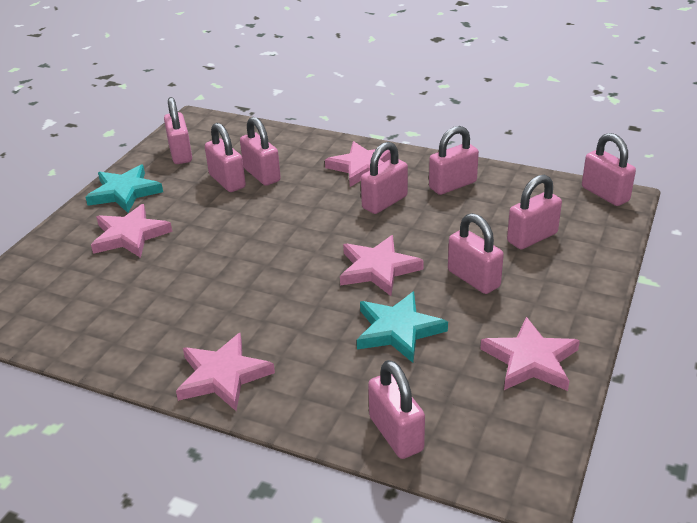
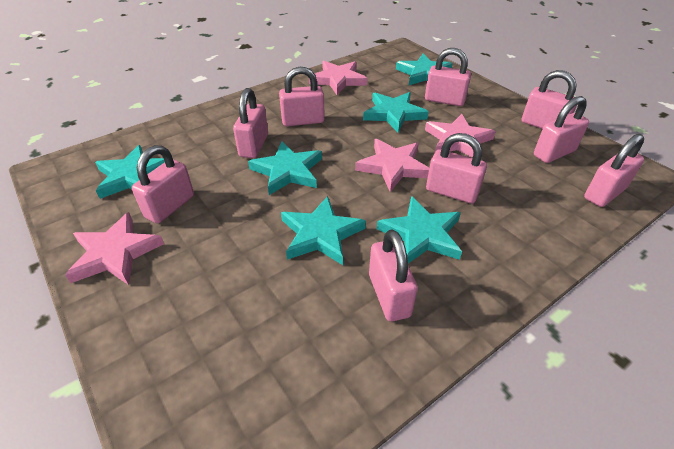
pink star: 5 -> 4
turquoise star: 2 -> 6

